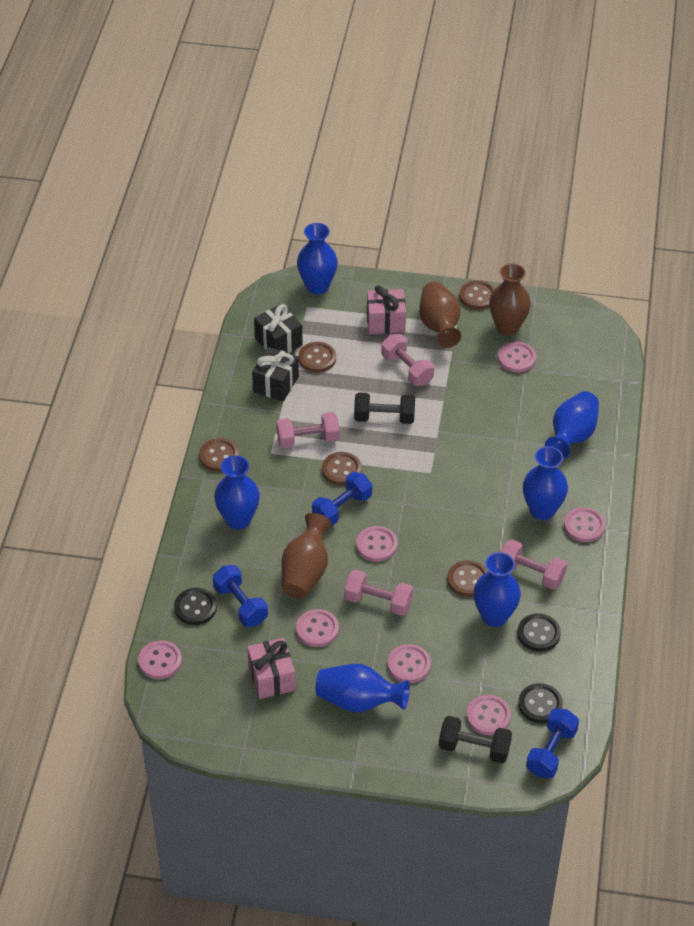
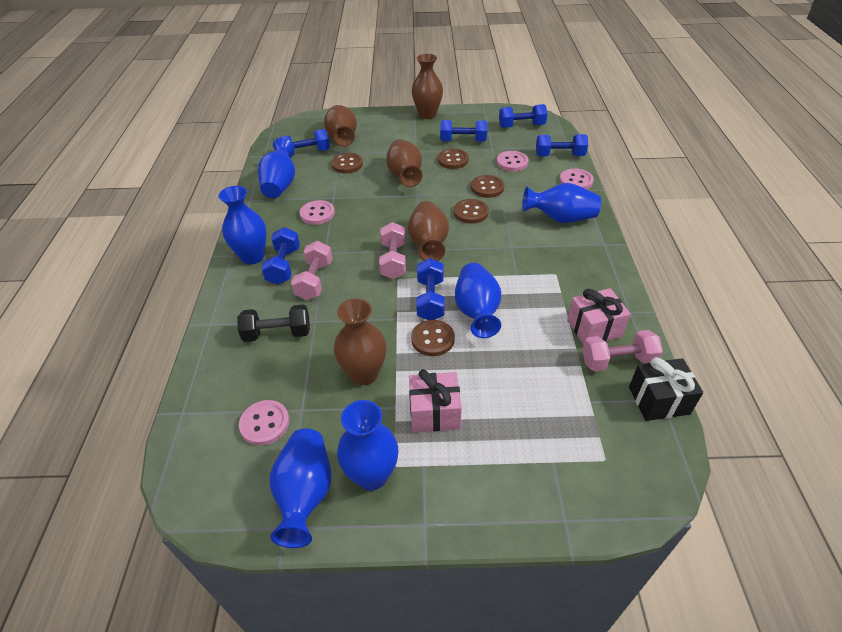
black button: 3 -> 0
black dumbbell: 2 -> 1
black gift: 2 -> 1
blue dumbbell: 3 -> 6
brown vase: 3 -> 5
pink button: 7 -> 4
pink dumbbell: 4 -> 3

